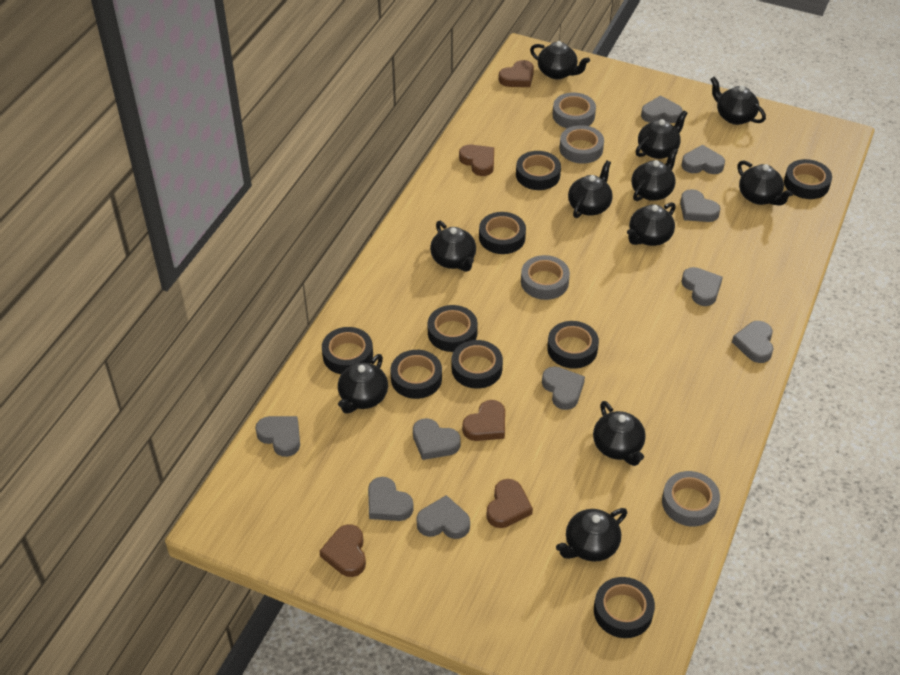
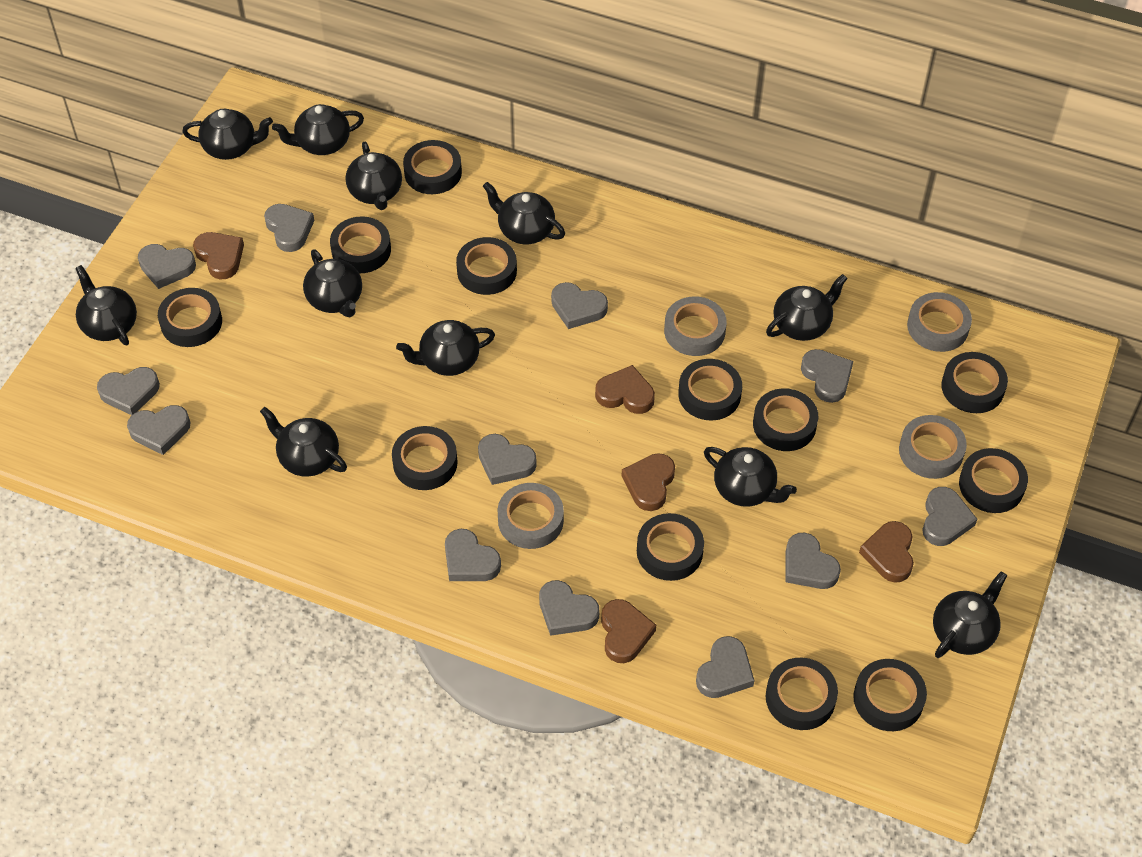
black tape: 9 -> 12
grey heart: 10 -> 12

